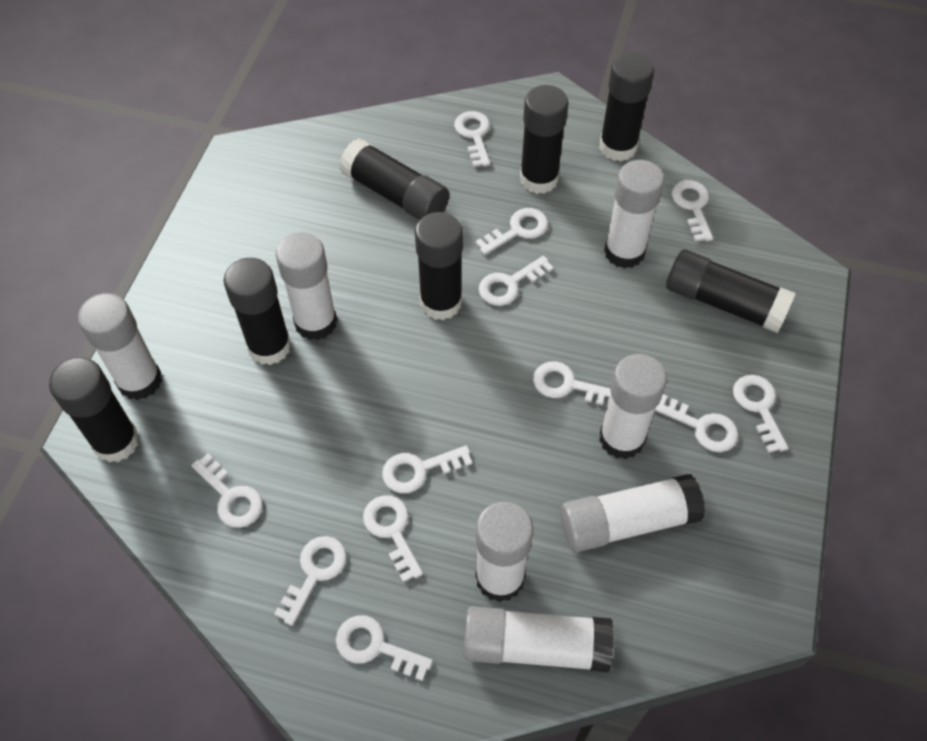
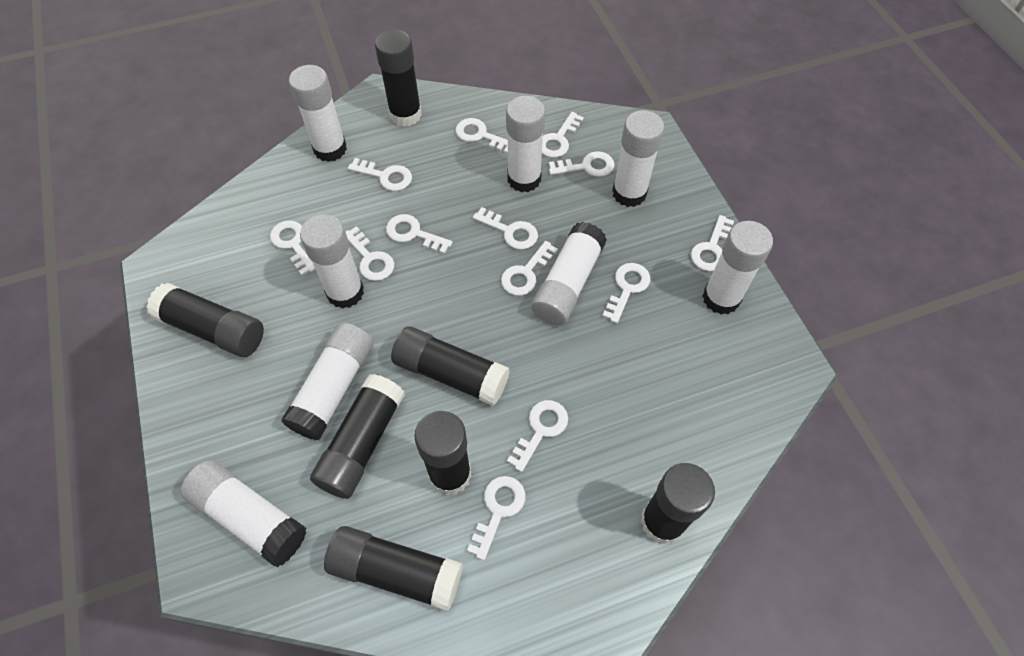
white glue stick: 7 -> 8
white key: 12 -> 13

